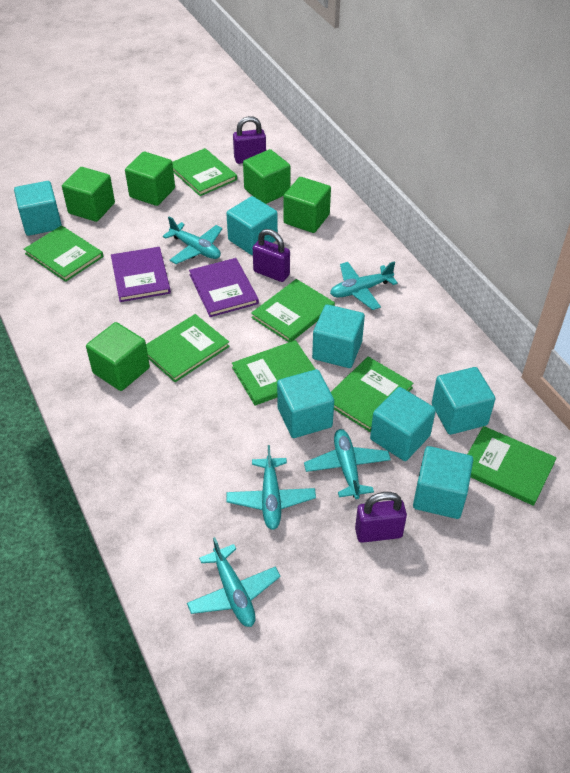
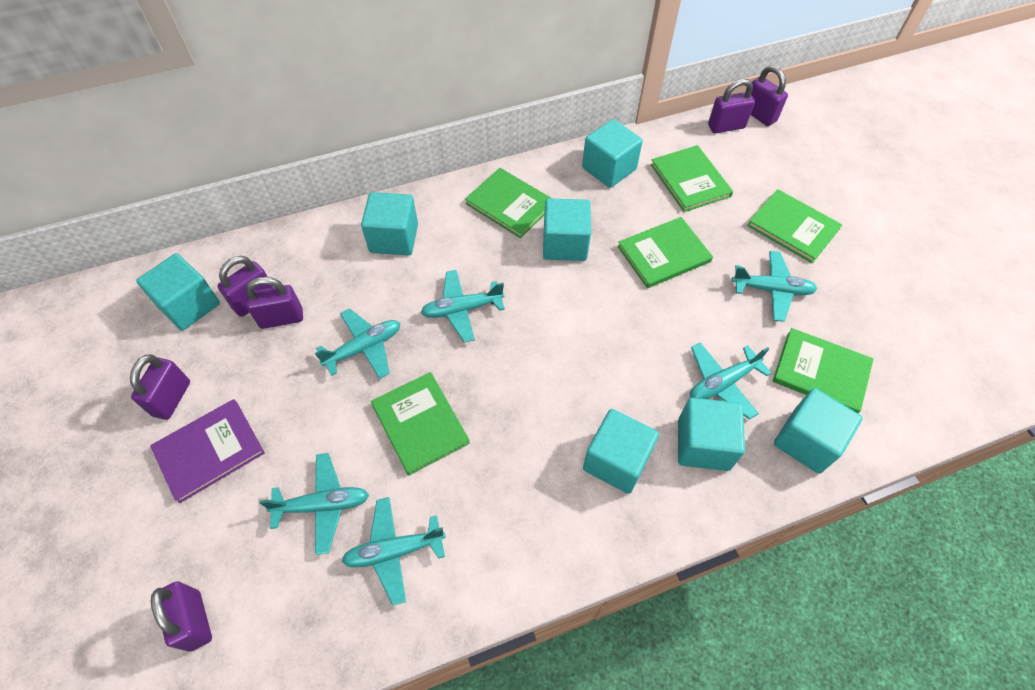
green book: 7 -> 6
green cube: 5 -> 0
purple book: 2 -> 1
purple padlock: 3 -> 6
turquoise plane: 5 -> 6

